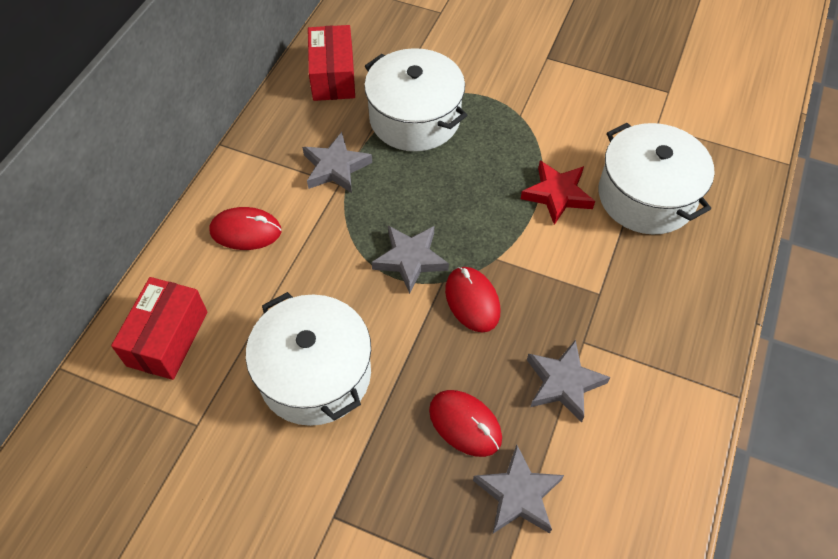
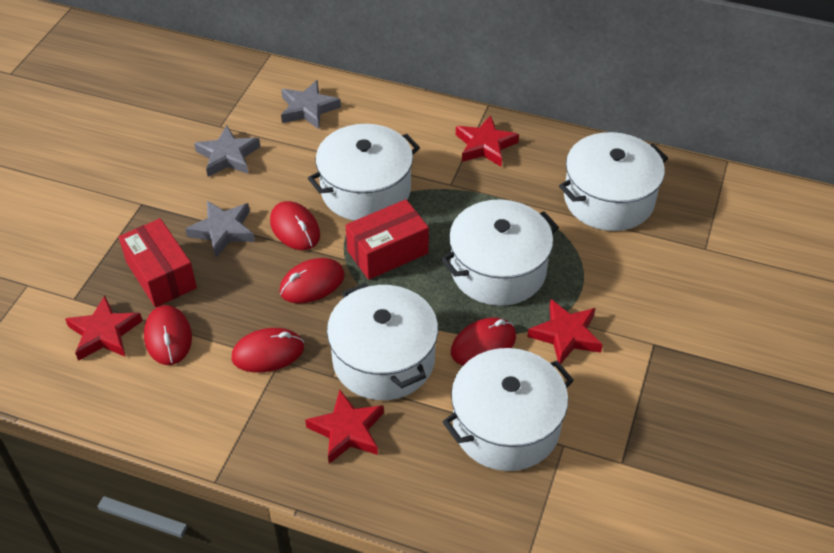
grey star: 4 -> 3
red mouse: 3 -> 5
red star: 1 -> 4
white pot: 3 -> 5

